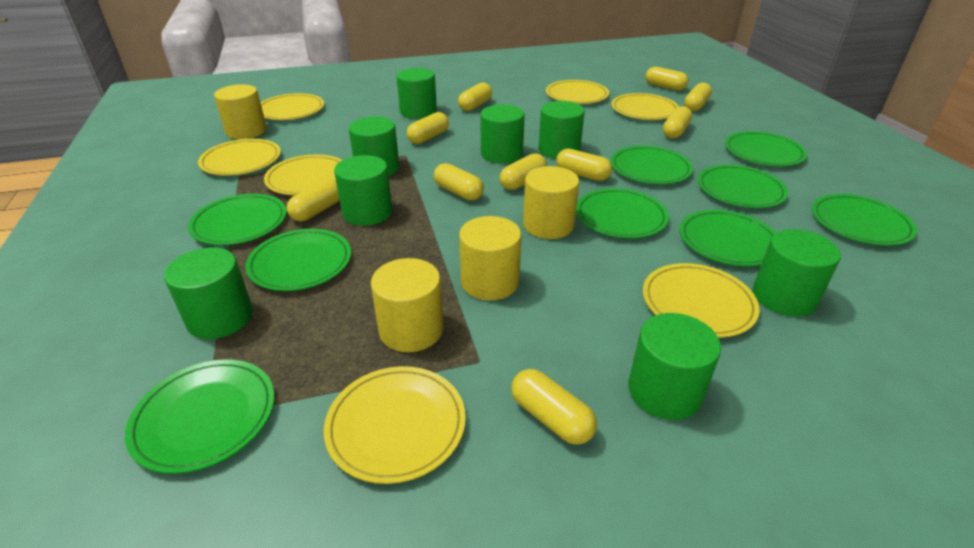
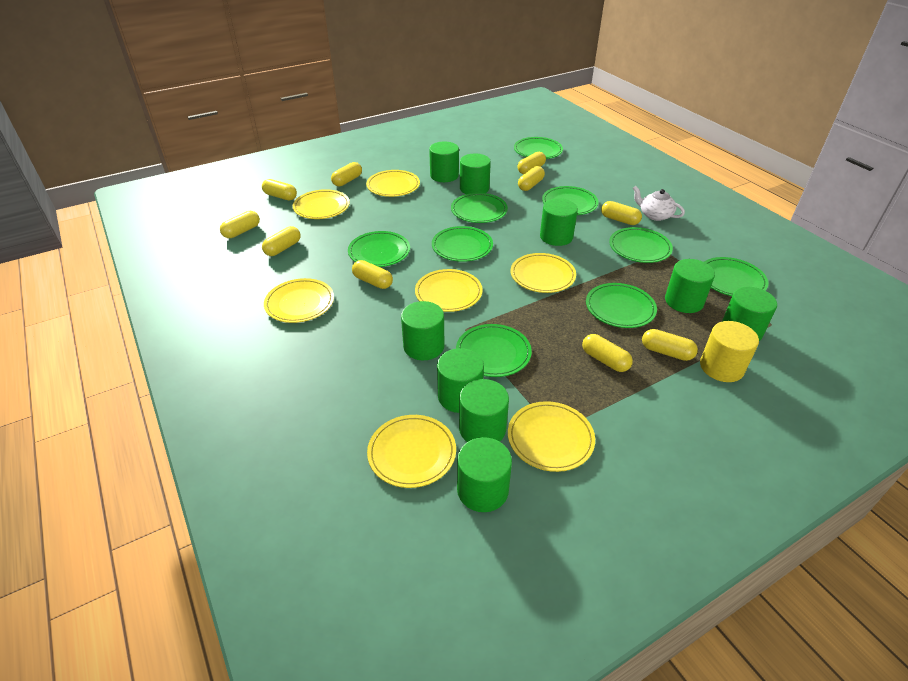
green cylinder: 8 -> 9
white teapot: 0 -> 1
yellow cylinder: 4 -> 1

